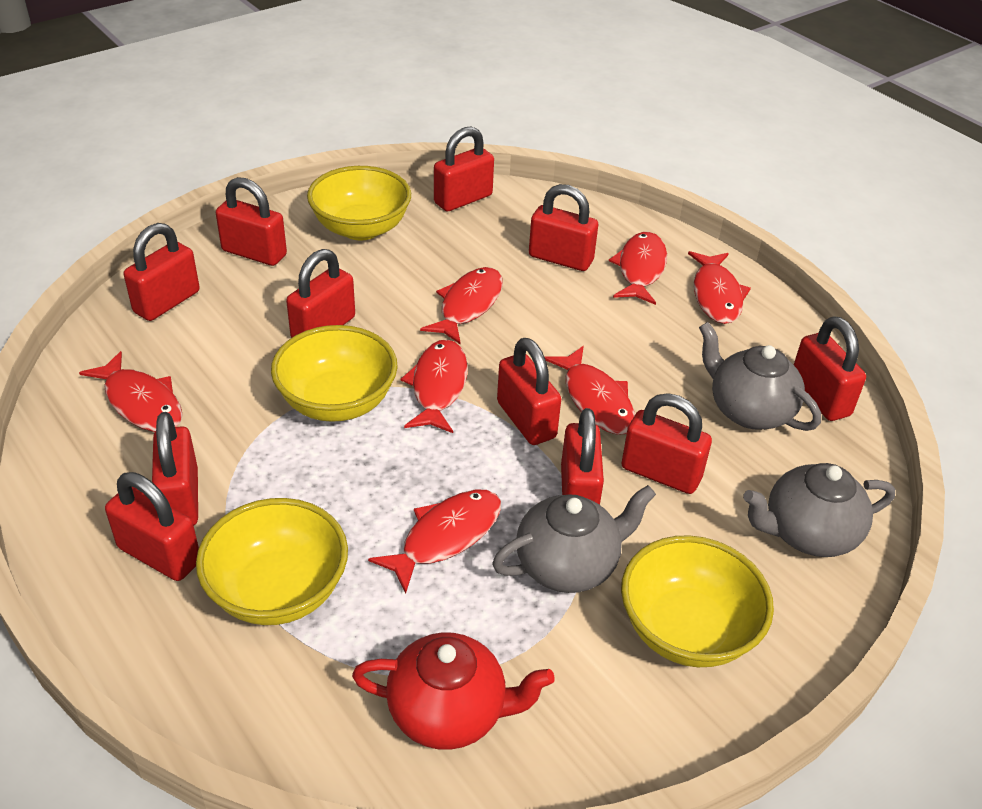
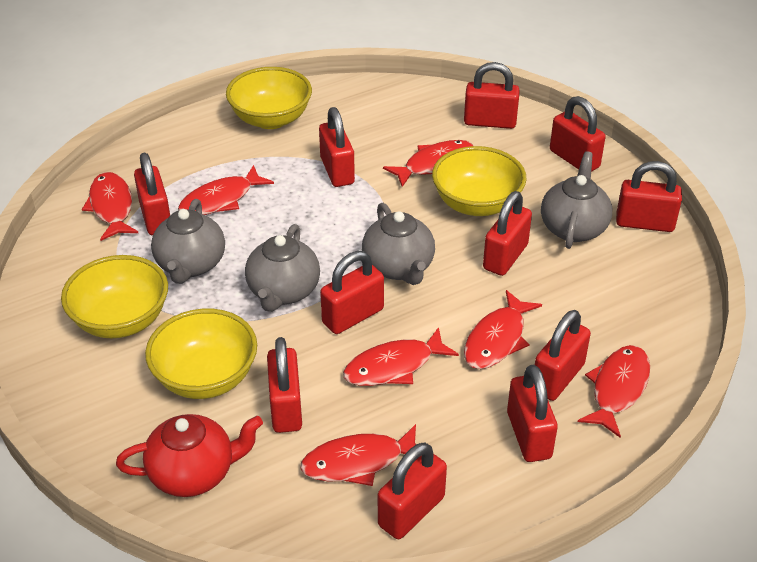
grey teapot: 3 -> 4

